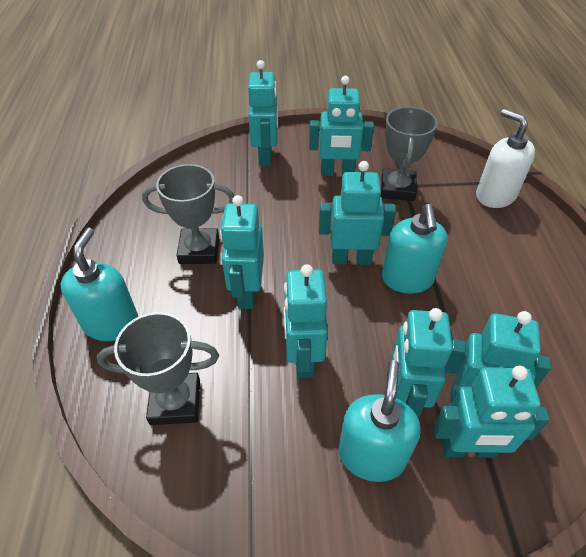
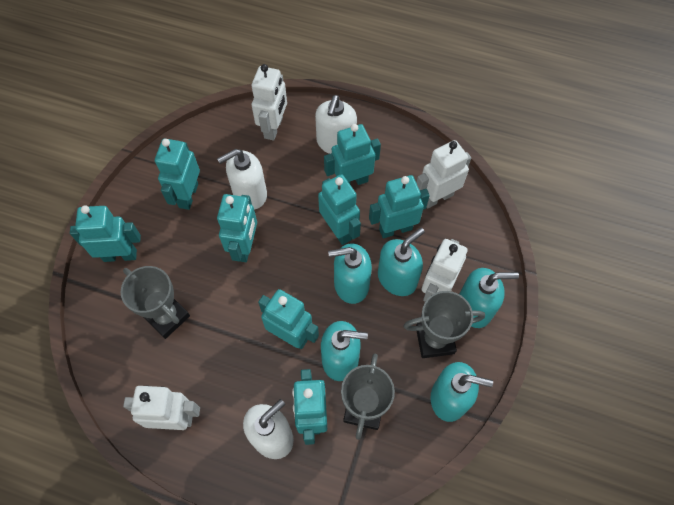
turquoise soap dispenser: 3 -> 5
white robot: 0 -> 4
white soap dispenser: 1 -> 3

